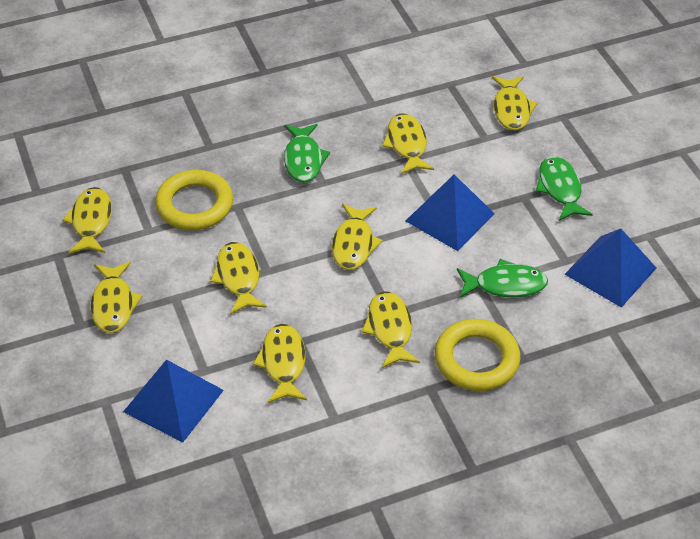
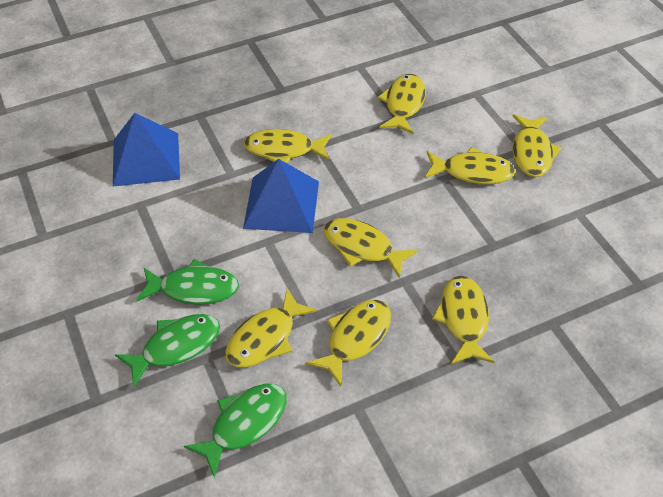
blue pyramid: 3 -> 2
yellow ring: 2 -> 0

